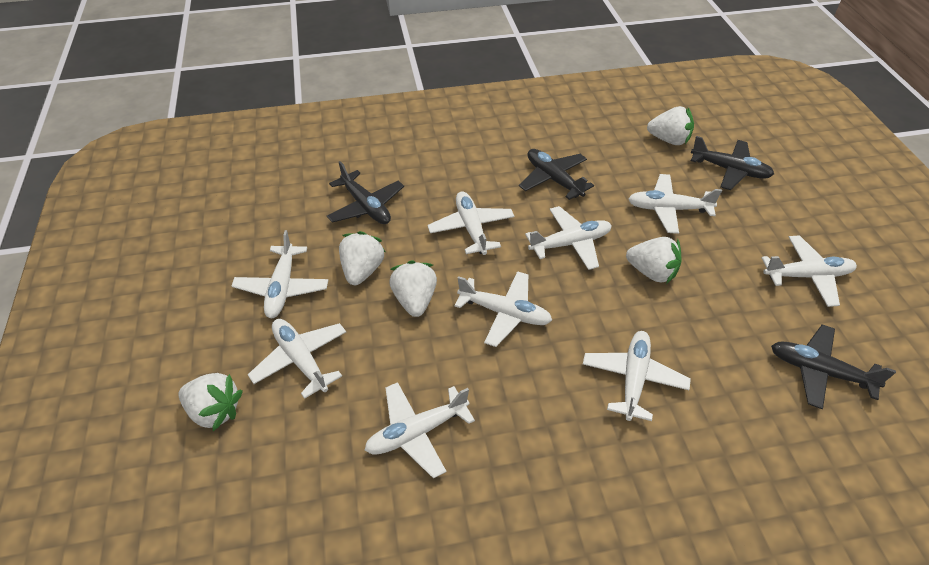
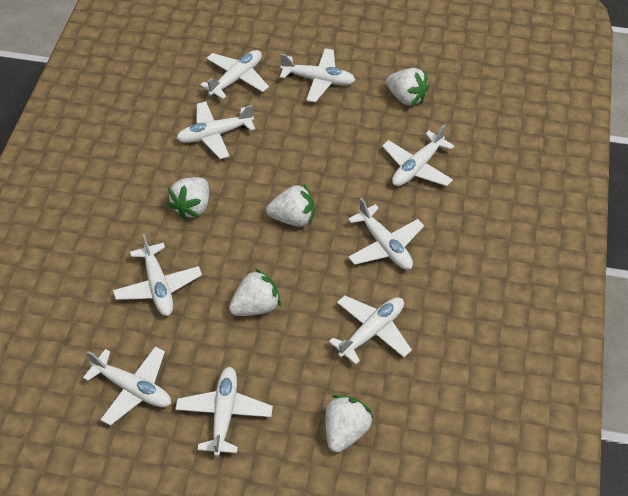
black plane: 4 -> 0

